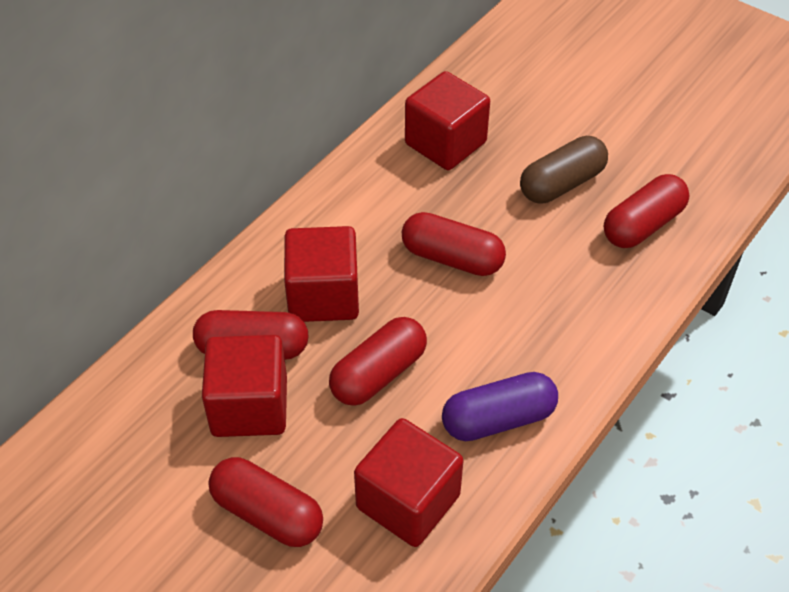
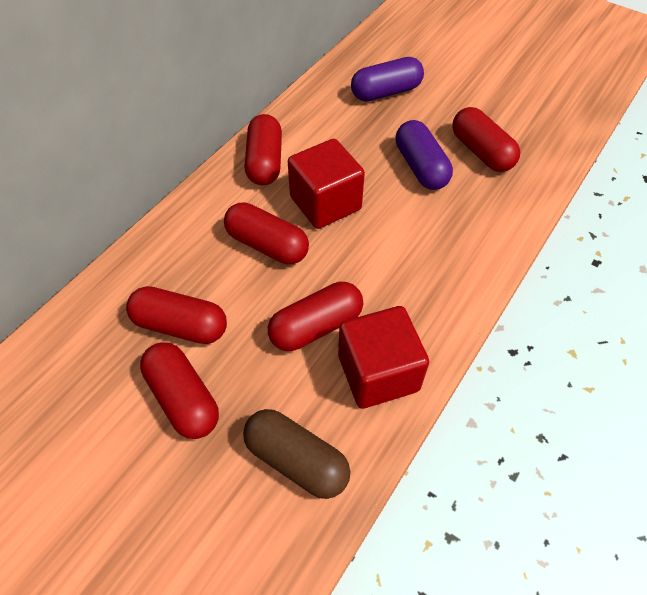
purple capsule: 1 -> 2
red capsule: 5 -> 6
red cube: 4 -> 2

